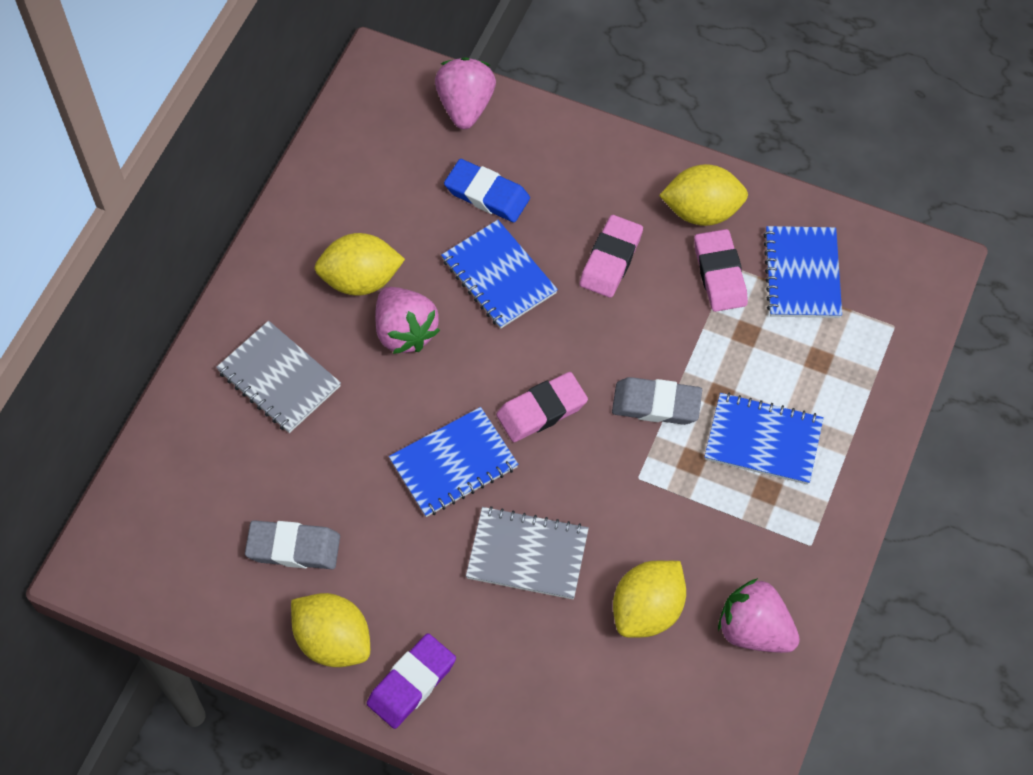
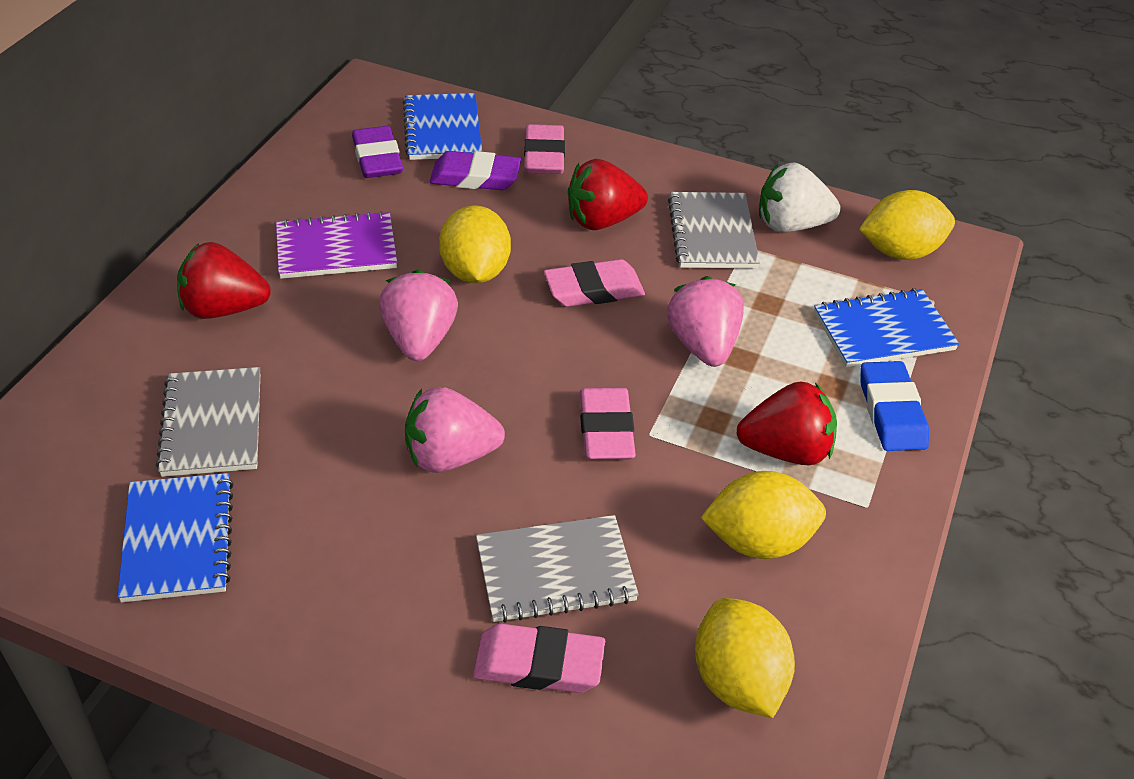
blue notebook: 4 -> 3
grey eraser: 2 -> 0
grey notebook: 2 -> 3
pink eraser: 3 -> 4
purple eraser: 1 -> 2
purple notebook: 0 -> 1
red strawberry: 0 -> 3
white strawberry: 0 -> 1

